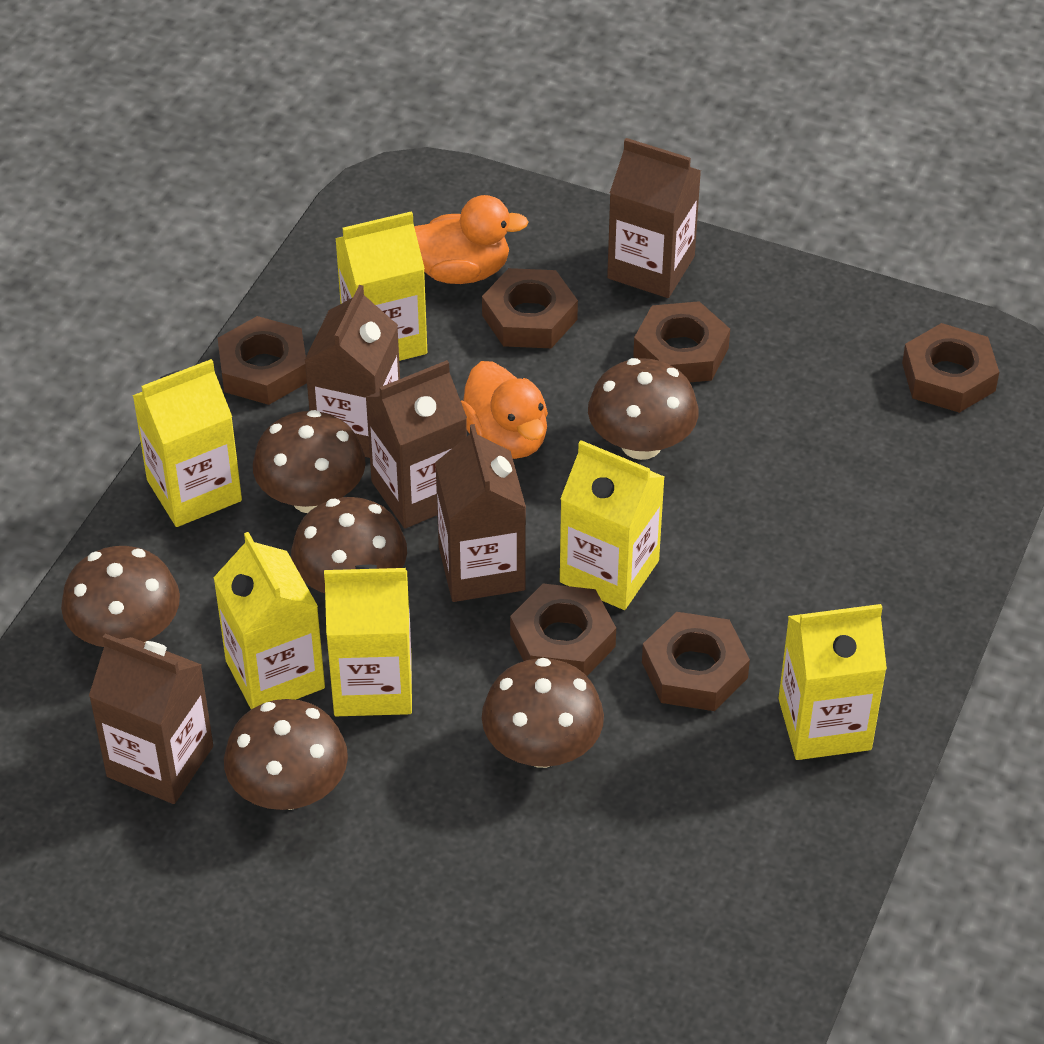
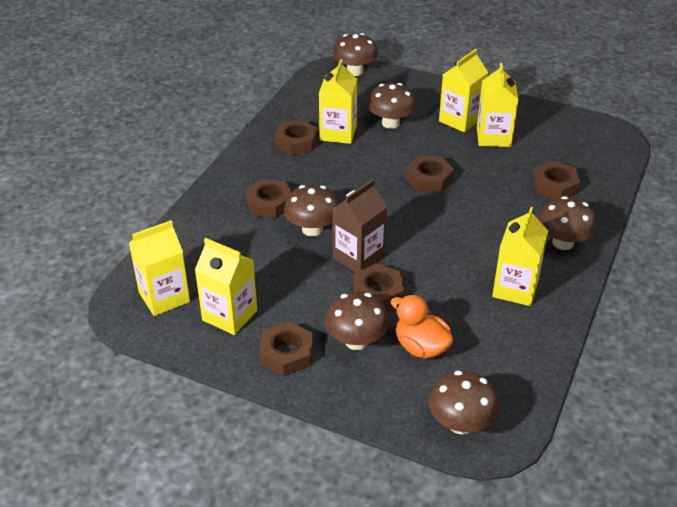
brown carton: 5 -> 1
orange duck: 2 -> 1

